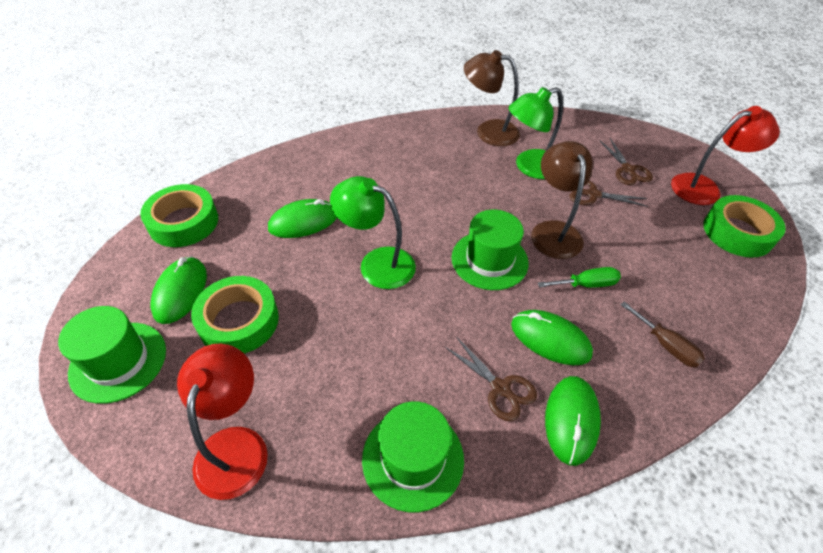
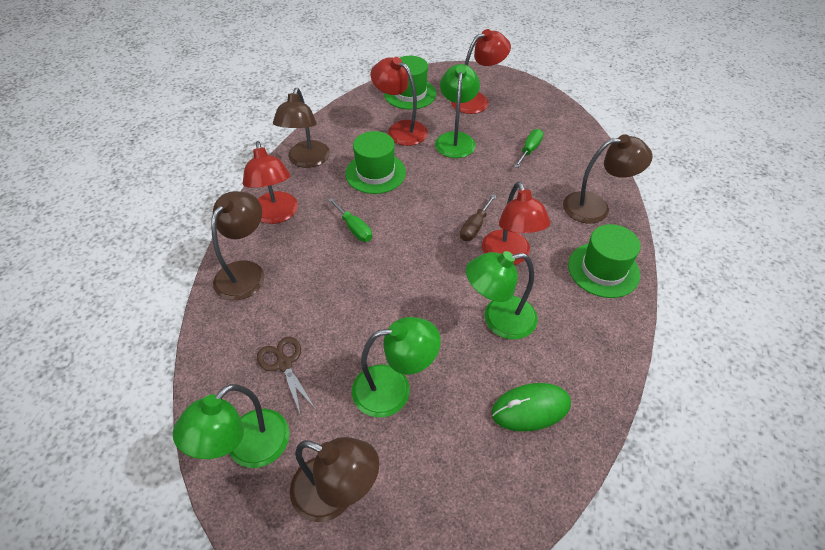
brown lamp: 2 -> 4
brown scissors: 3 -> 1
green lamp: 2 -> 4
green mouse: 4 -> 1
green screwdriver: 1 -> 2
green tape: 3 -> 0
red lamp: 2 -> 4

